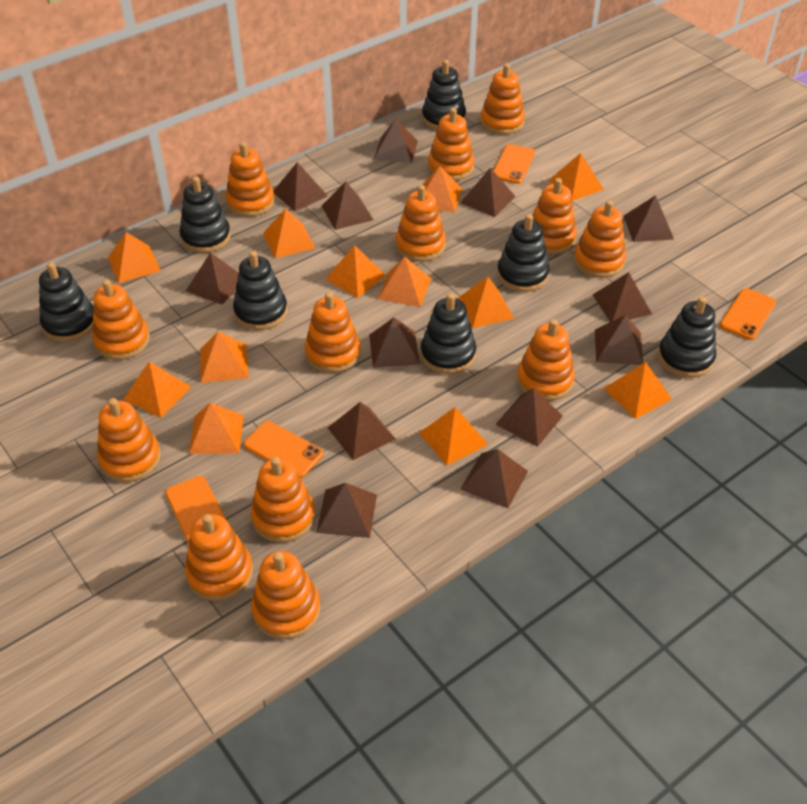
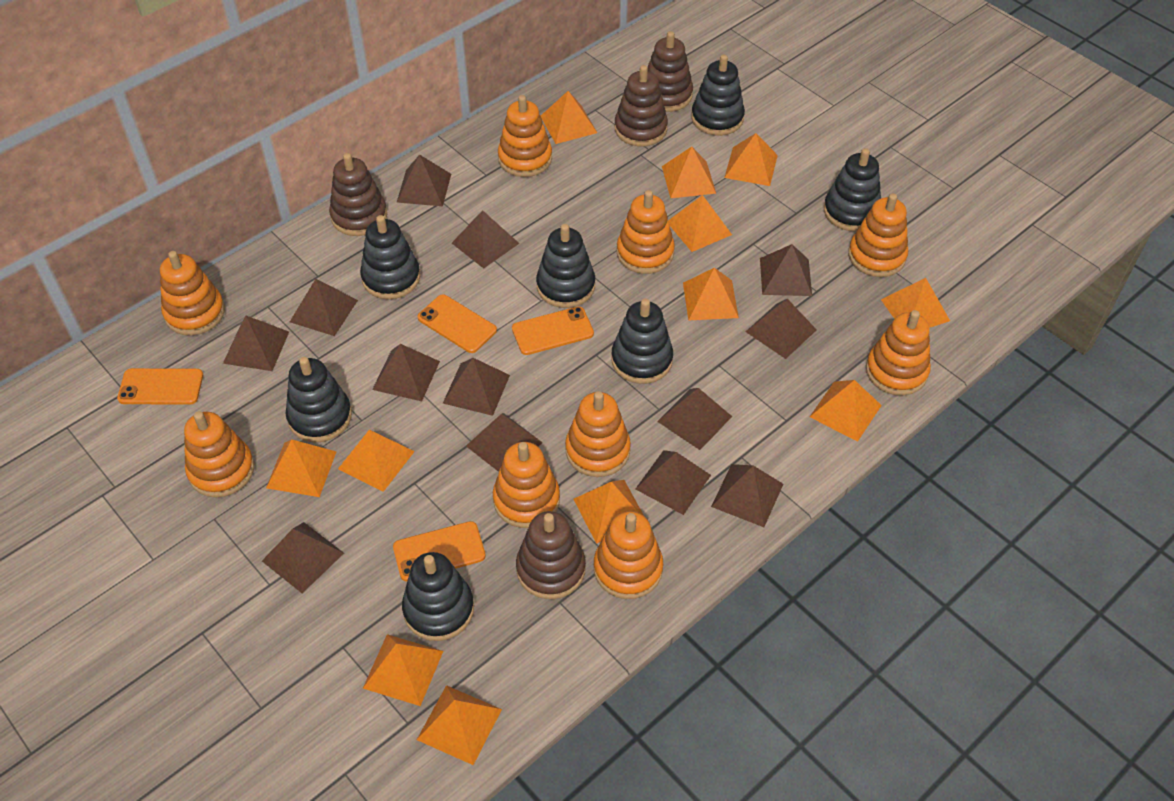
brown stacking toy: 0 -> 4
orange stacking toy: 13 -> 9

